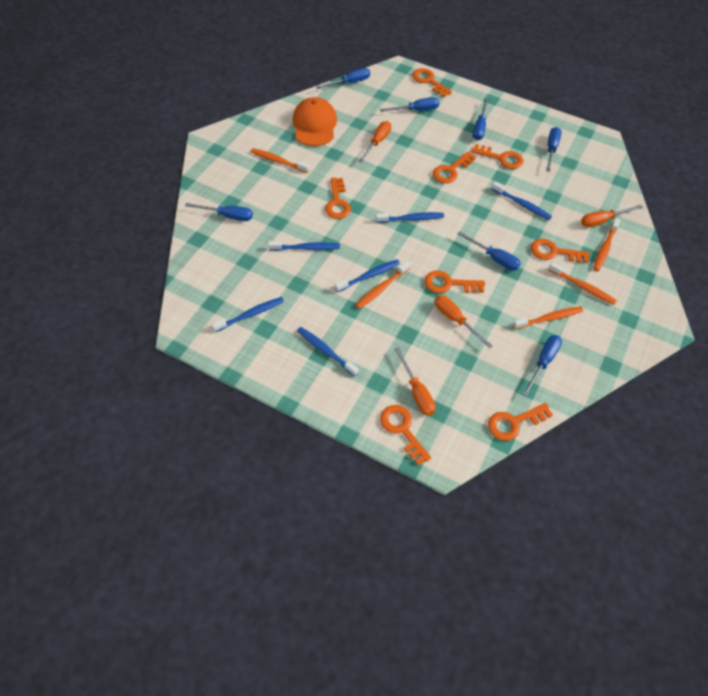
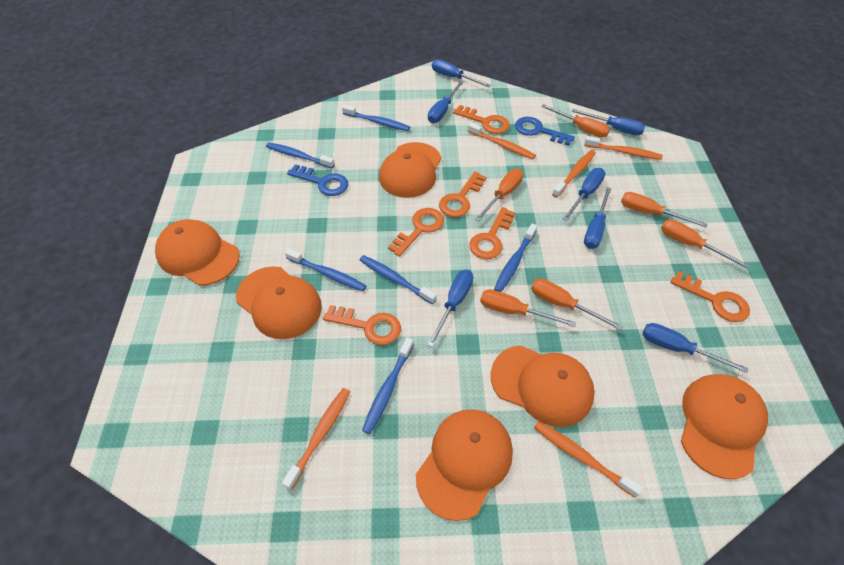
blue key: 0 -> 2
orange cap: 1 -> 6
orange key: 8 -> 6
orange screwdriver: 4 -> 6

